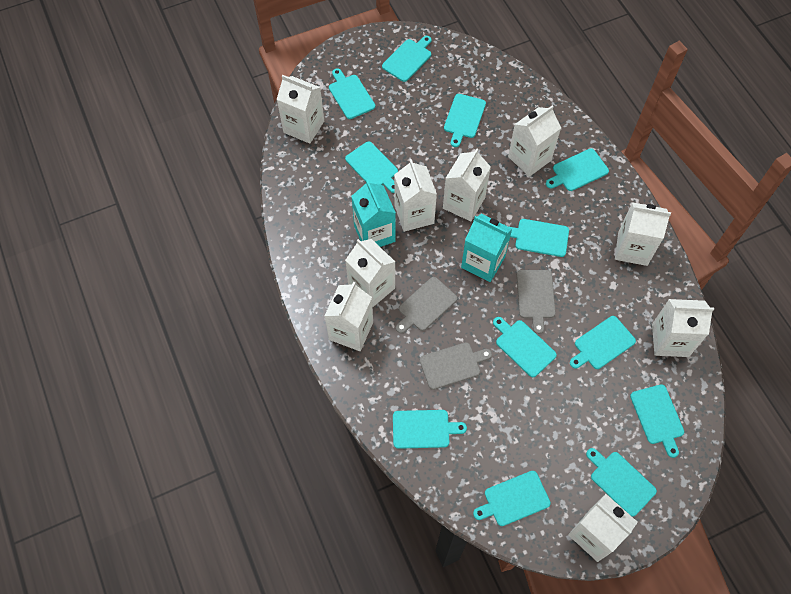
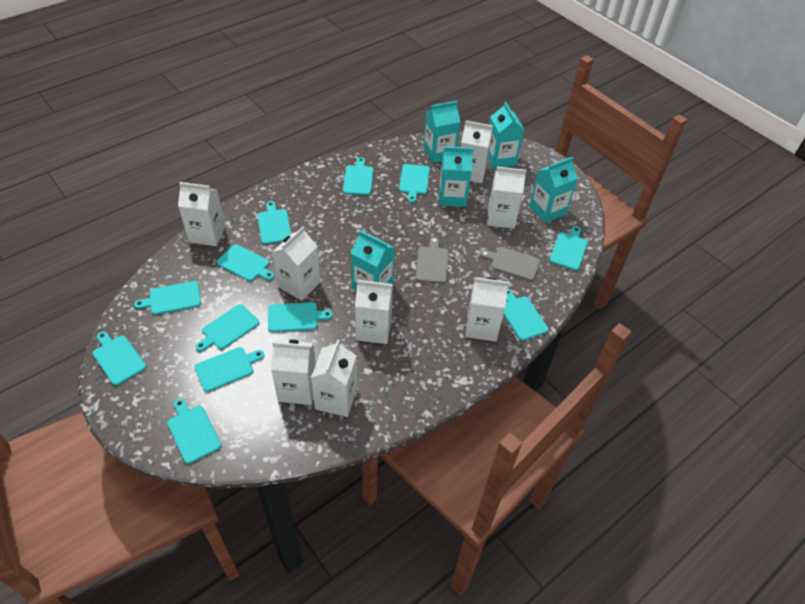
grey cutting board: 3 -> 2
turquoise carton: 2 -> 5
white carton: 9 -> 8

